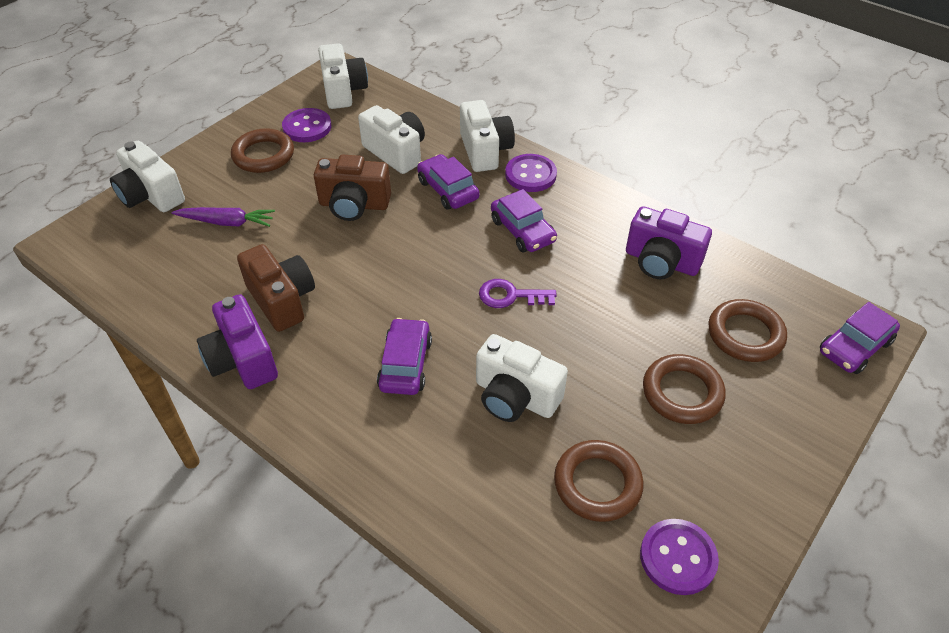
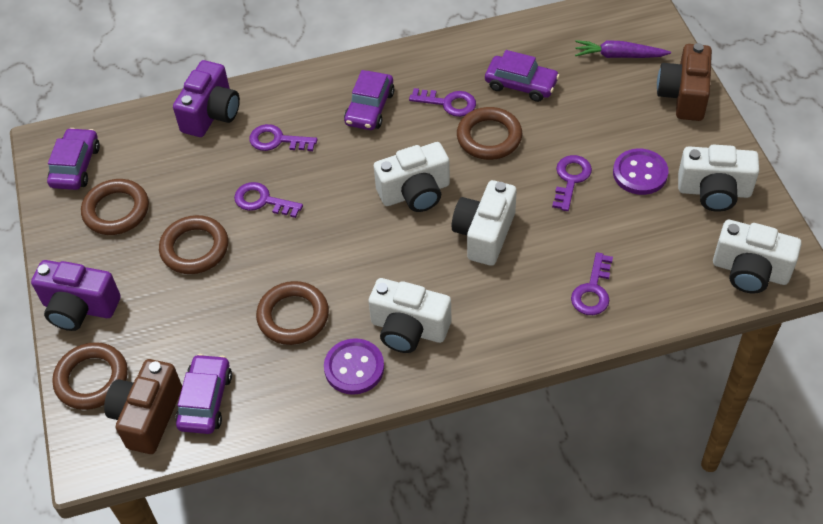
brown ring: 4 -> 5
purple button: 3 -> 2
purple key: 1 -> 5

